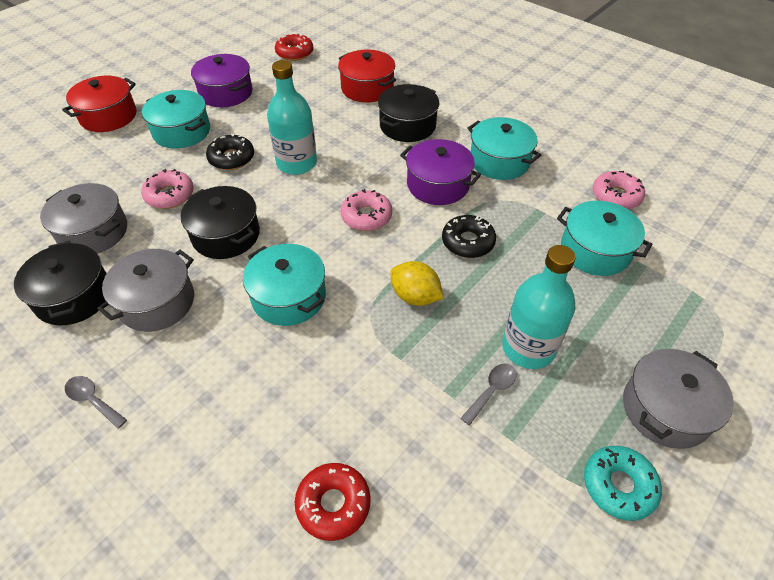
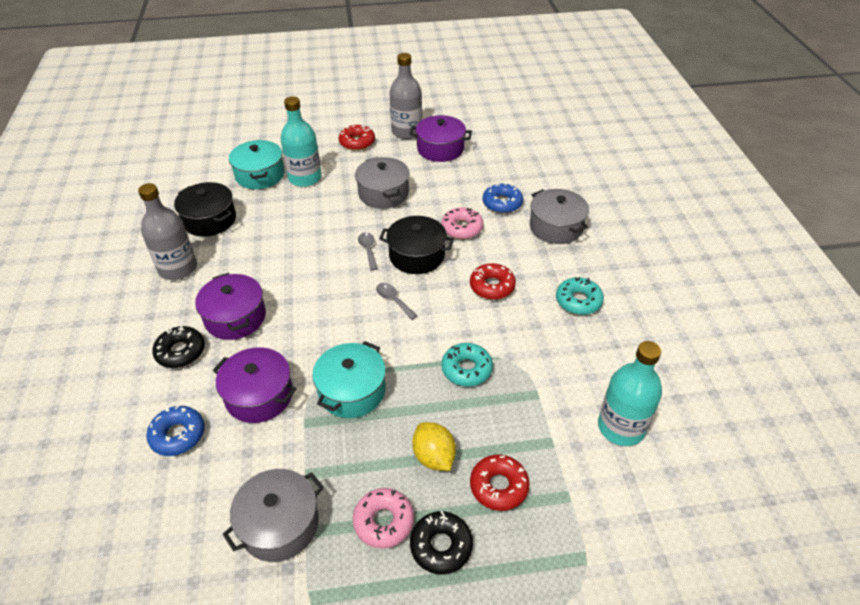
black pot: 3 -> 2
blue donut: 0 -> 2
grey bottle: 0 -> 2
pink donut: 3 -> 2
purple pot: 2 -> 3
red donut: 2 -> 3
red pot: 2 -> 0
turquoise donut: 1 -> 2
turquoise pot: 4 -> 2

